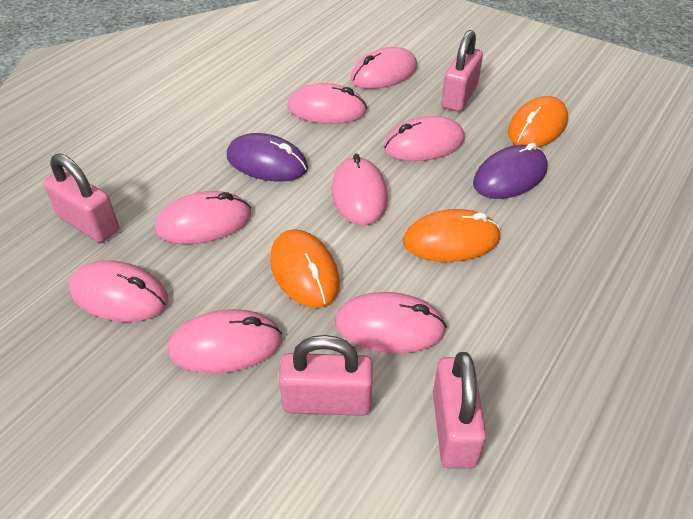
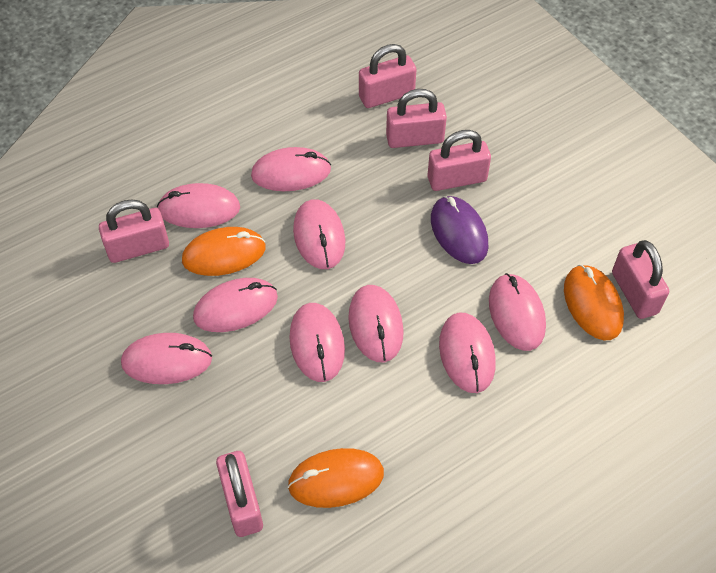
pink mouse: 8 -> 9
pink padlock: 4 -> 6
purple mouse: 2 -> 1

